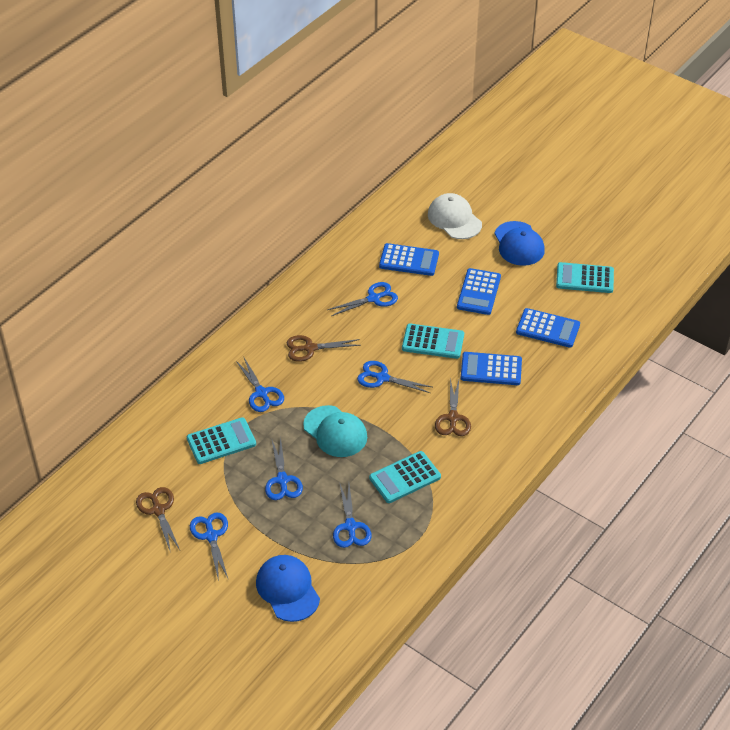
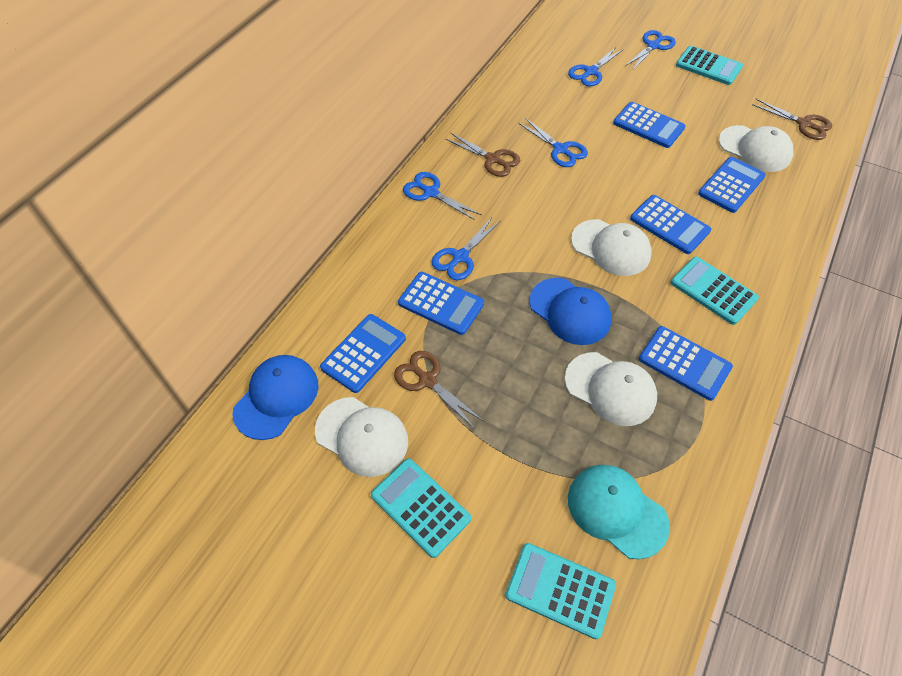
blue calculator: 4 -> 6
blue scissors: 6 -> 5
white cap: 1 -> 4

